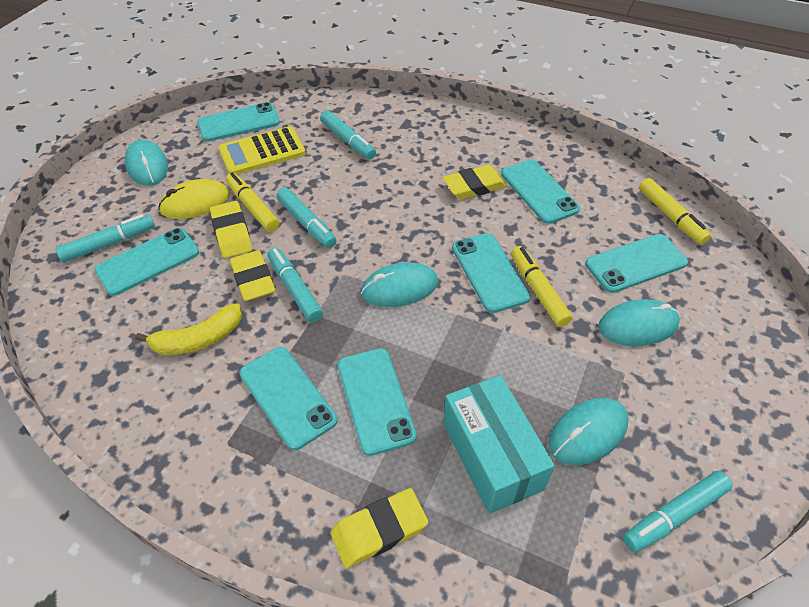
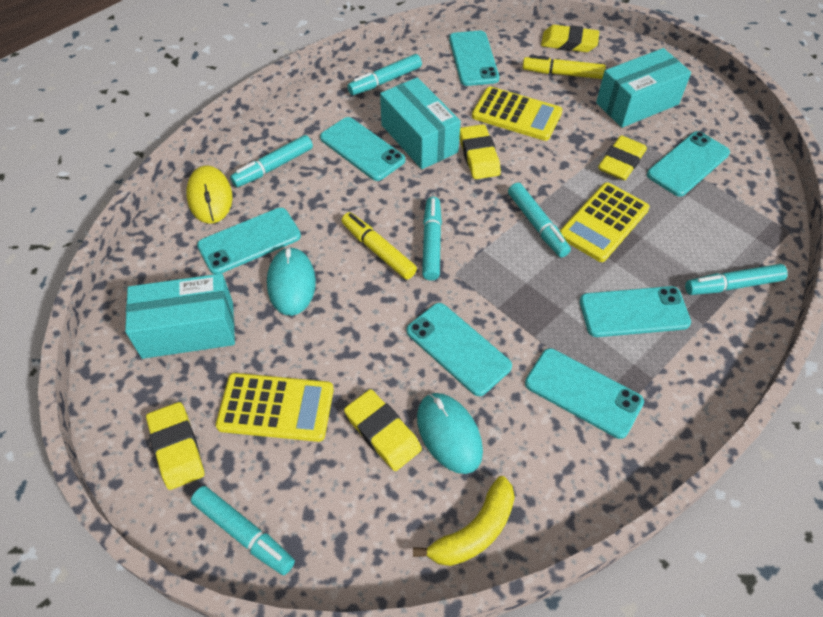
turquoise box: 1 -> 3
turquoise marker: 5 -> 6
turquoise mouse: 4 -> 2
yellow calculator: 1 -> 3
yellow eraser: 4 -> 5
yellow marker: 3 -> 2

